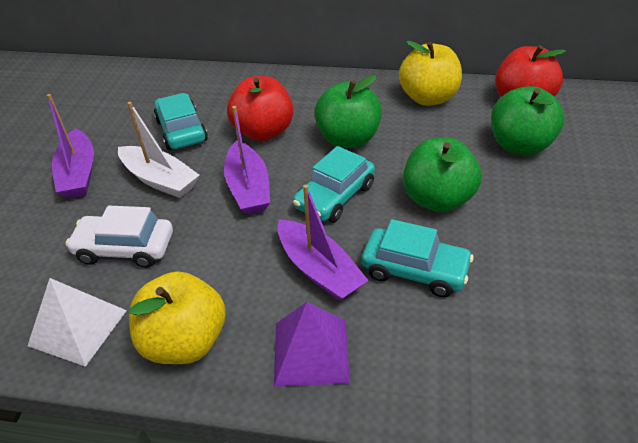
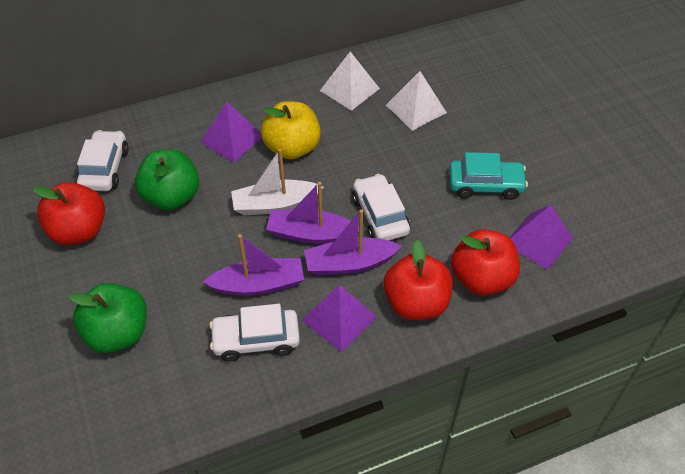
green apple: 3 -> 2
purple pyramid: 1 -> 3
red apple: 2 -> 3
turquoise car: 3 -> 1
white car: 1 -> 3
white pyramid: 1 -> 2
yellow apple: 2 -> 1

